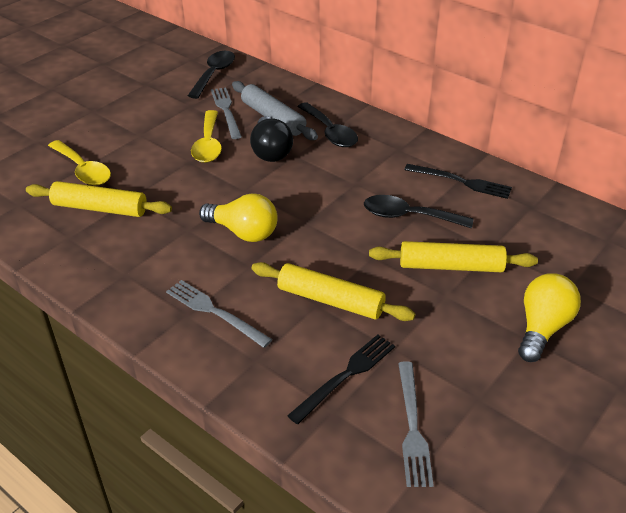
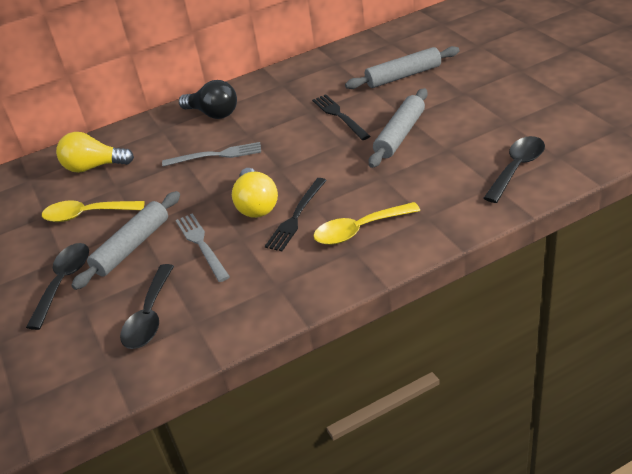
grey fork: 3 -> 2
grey rolling pin: 1 -> 3
yellow rolling pin: 3 -> 0

